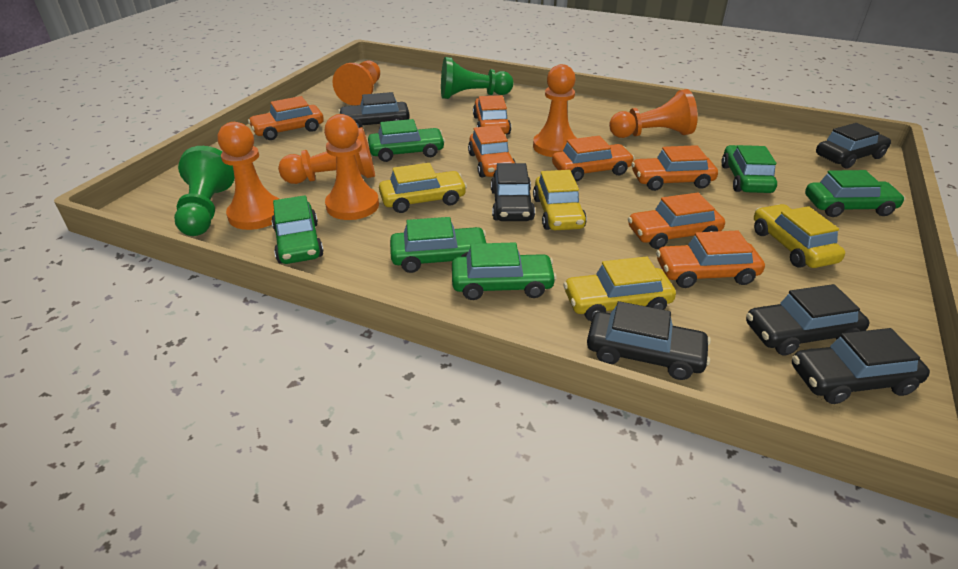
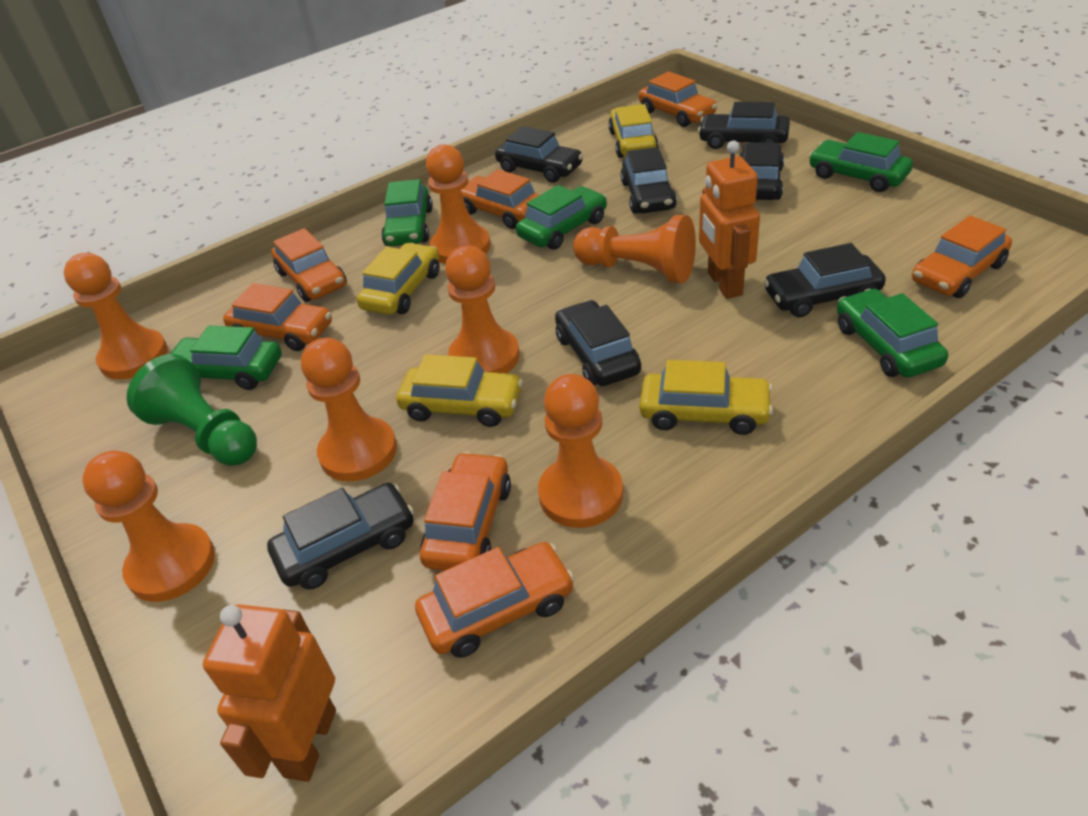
black car: 6 -> 7
green car: 6 -> 5
green pawn: 2 -> 1
orange pawn: 6 -> 7
orange robot: 0 -> 2

